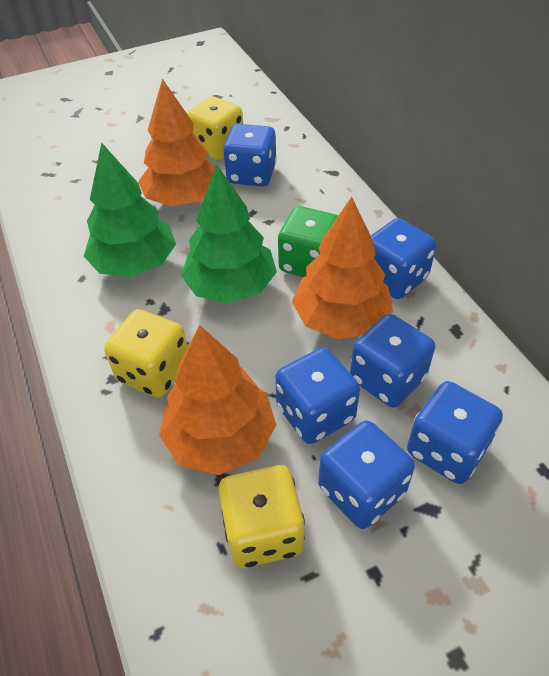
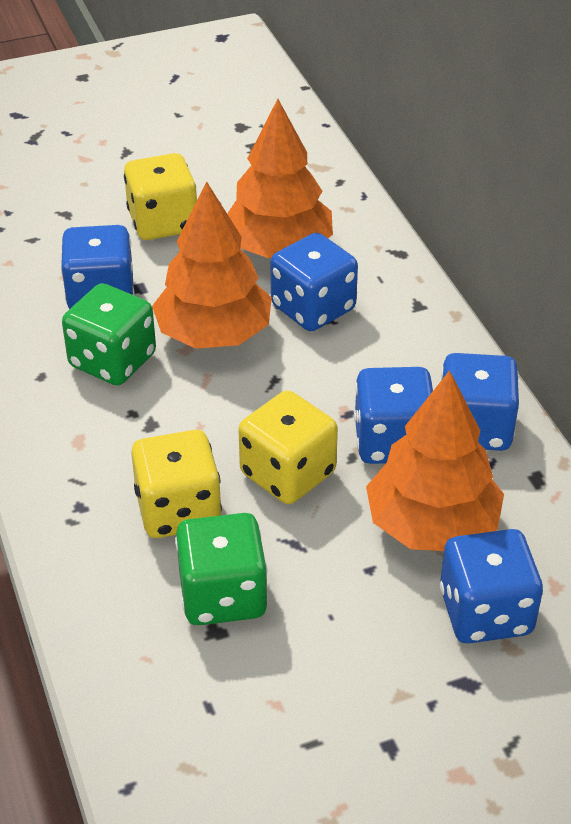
blue dice: 6 -> 5
green dice: 1 -> 2
green tree: 2 -> 0

